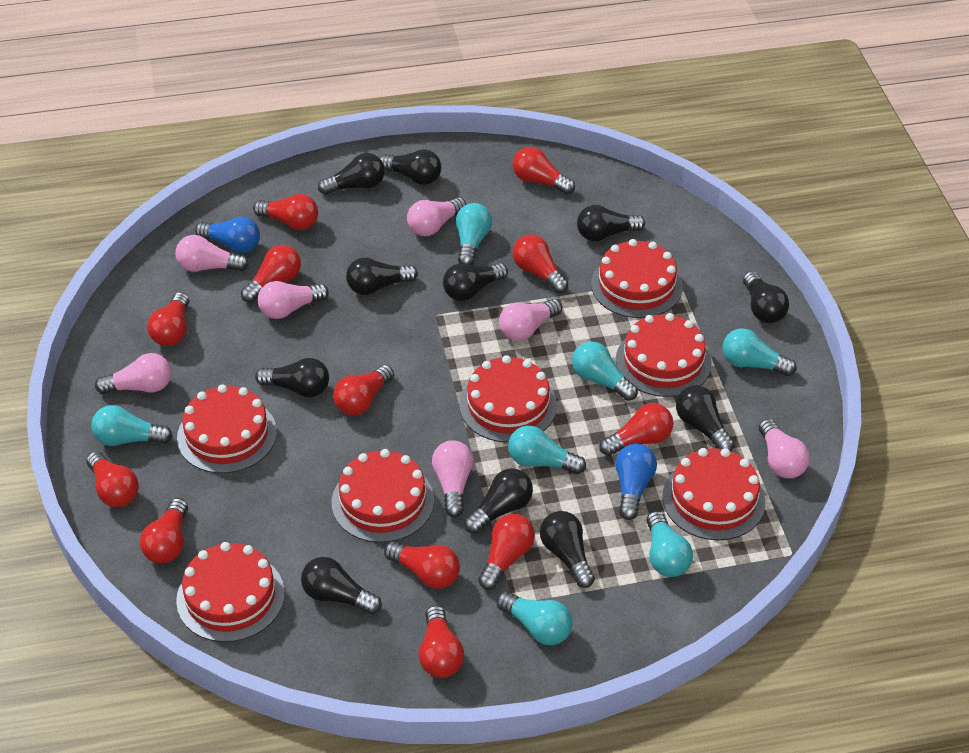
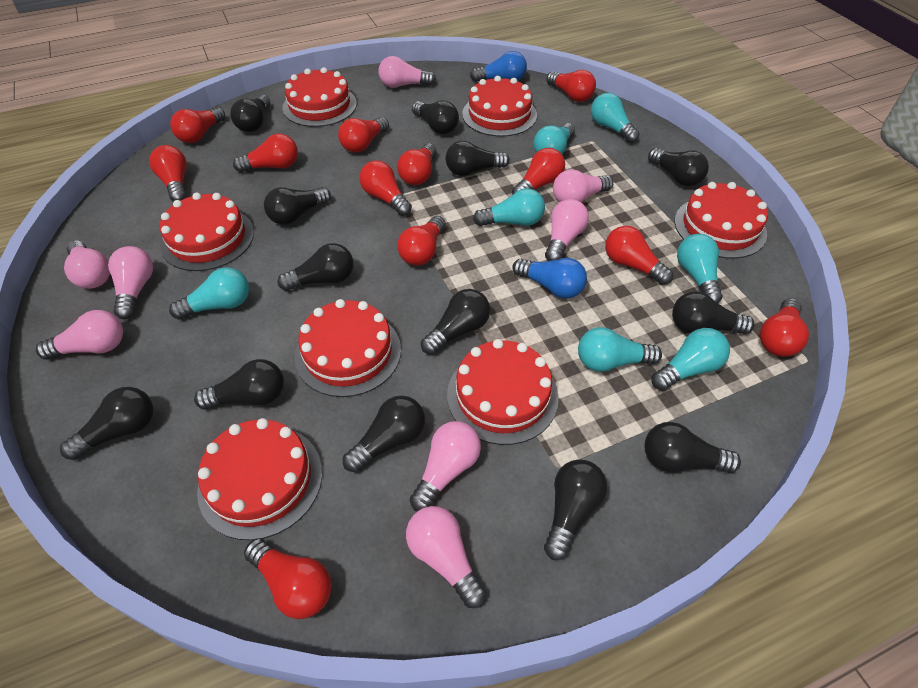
black light bulb: 11 -> 13
pink light bulb: 7 -> 8

